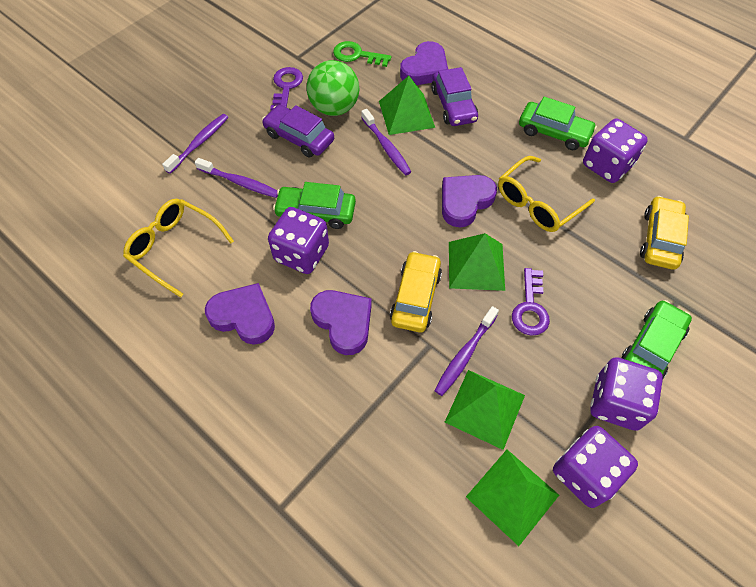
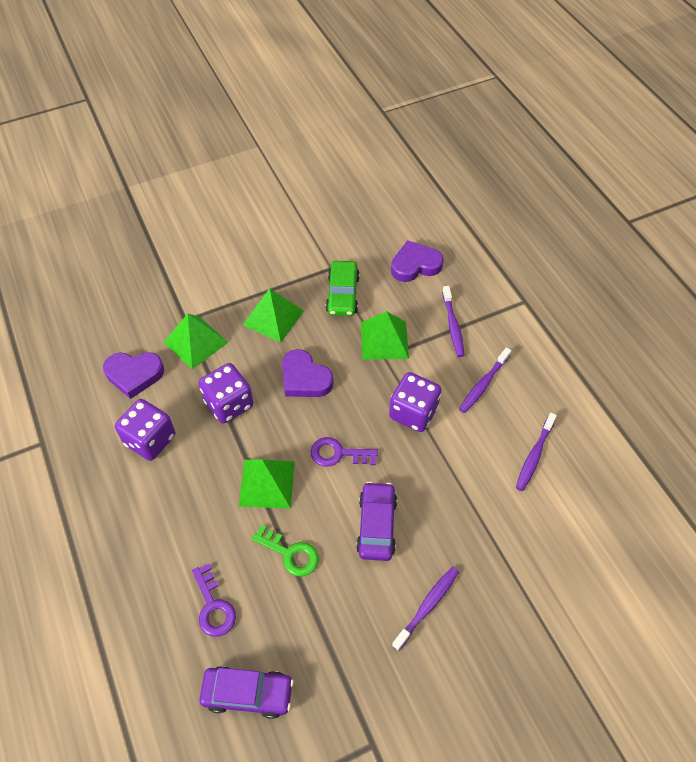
green ball: 1 -> 0
green car: 3 -> 1
purple dice: 4 -> 3
purple heart: 4 -> 3
yellow car: 2 -> 0
yellow glasses: 2 -> 0

